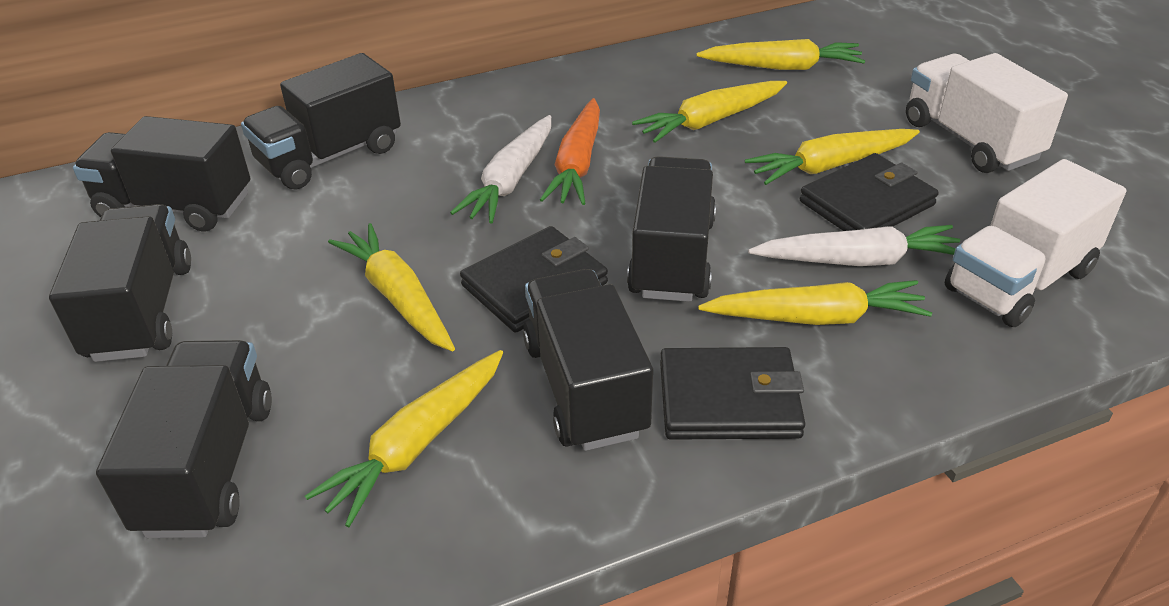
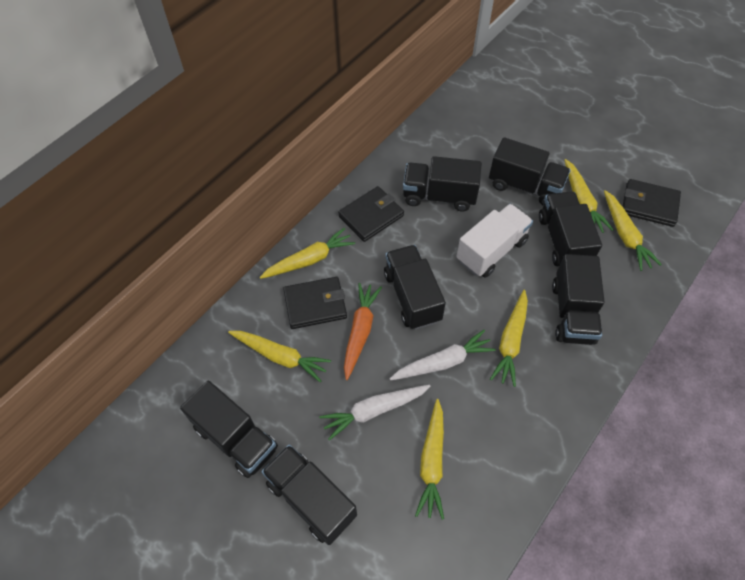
black truck: 6 -> 7
white truck: 2 -> 1

